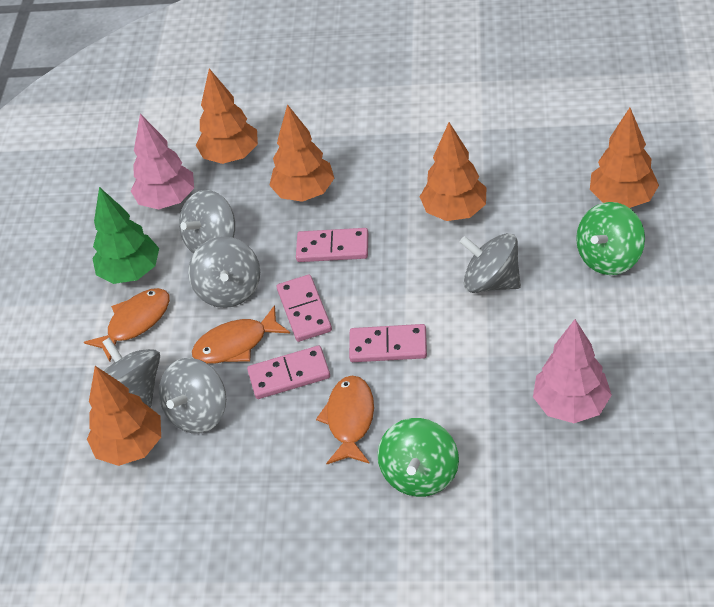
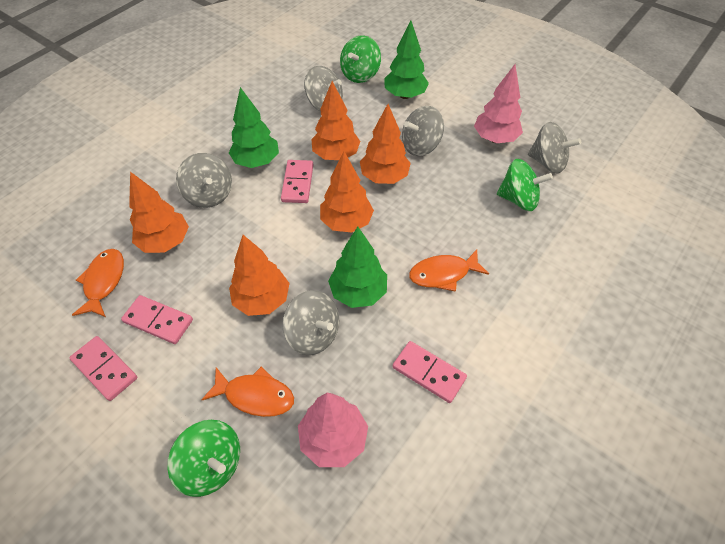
green spinning top: 2 -> 3
green tree: 1 -> 3

